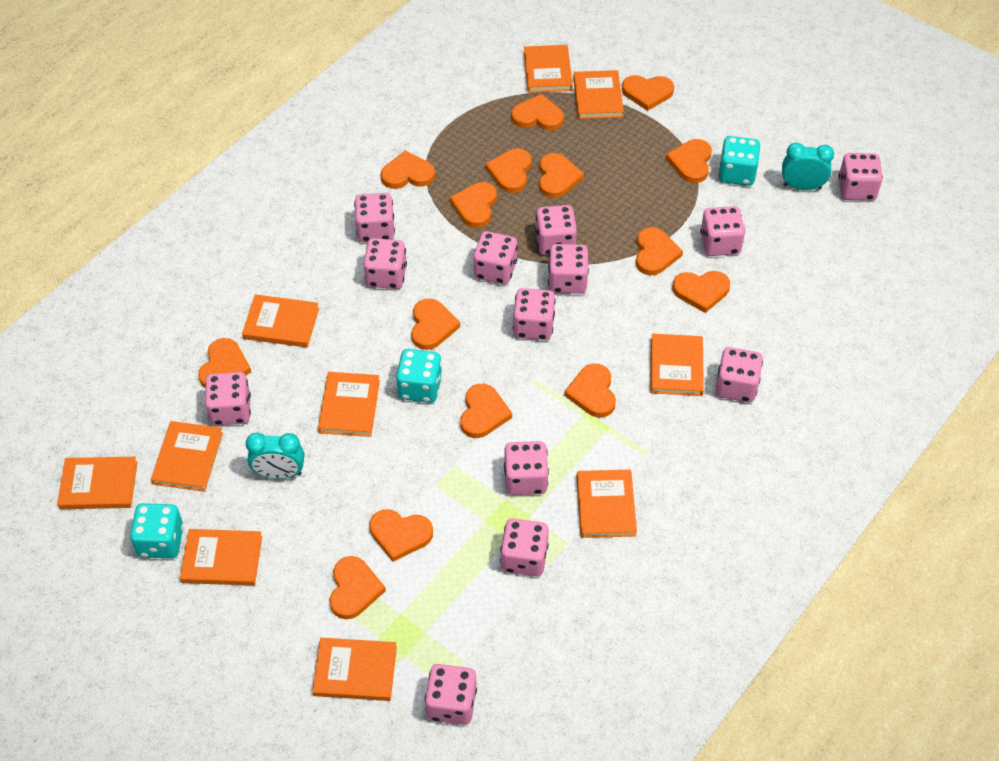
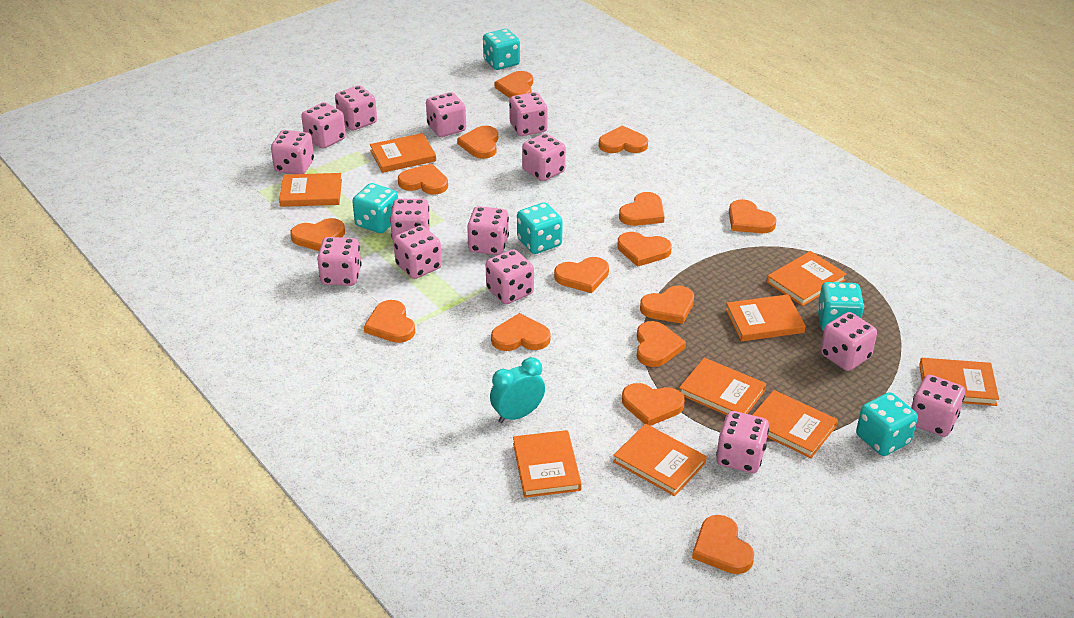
orange book: 10 -> 9
pink dice: 13 -> 14
turquoise clock: 2 -> 1
turquoise dice: 3 -> 5

